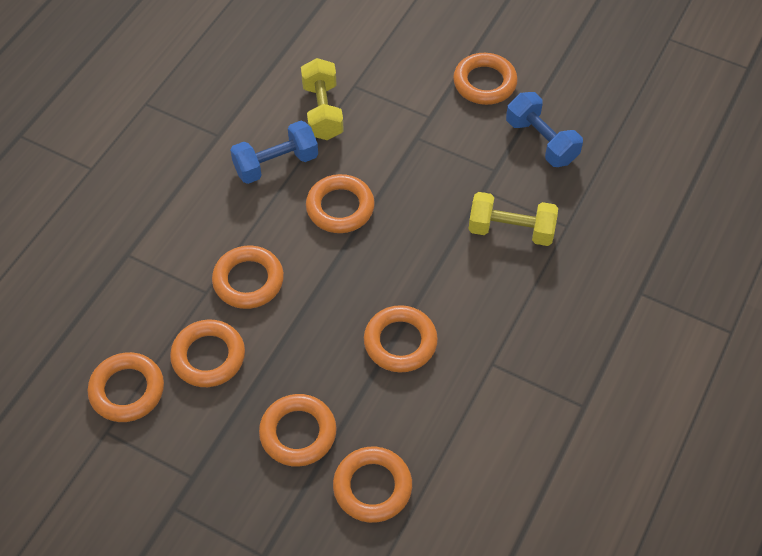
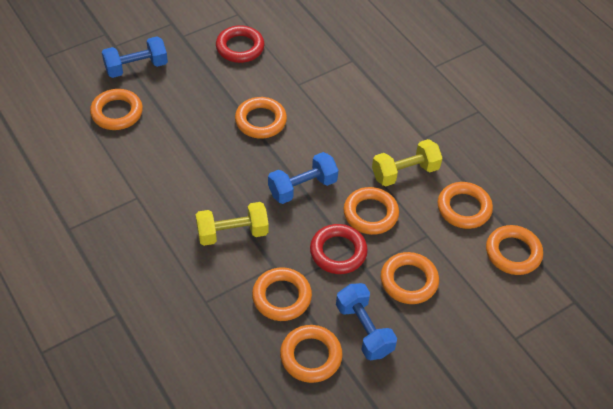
blue dumbbell: 2 -> 3
red ring: 0 -> 2

